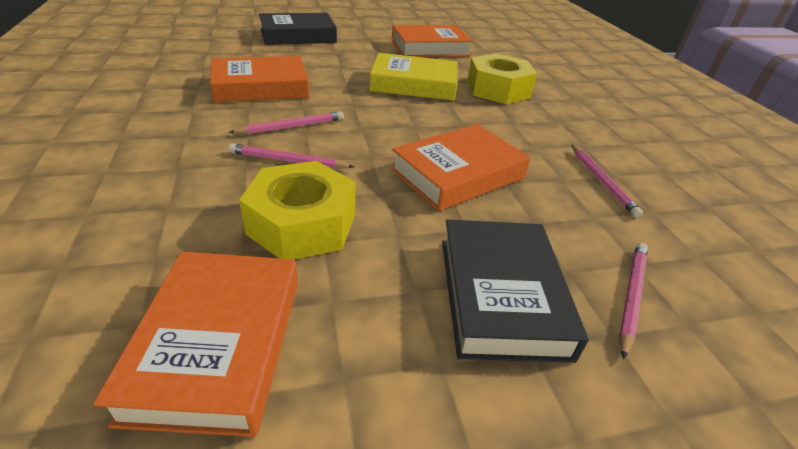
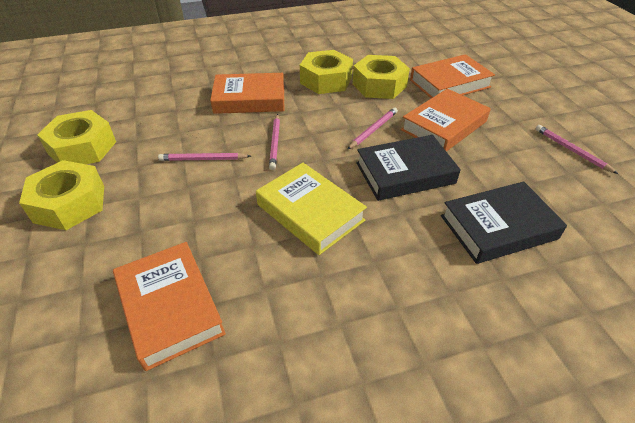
yellow nut: 2 -> 4

